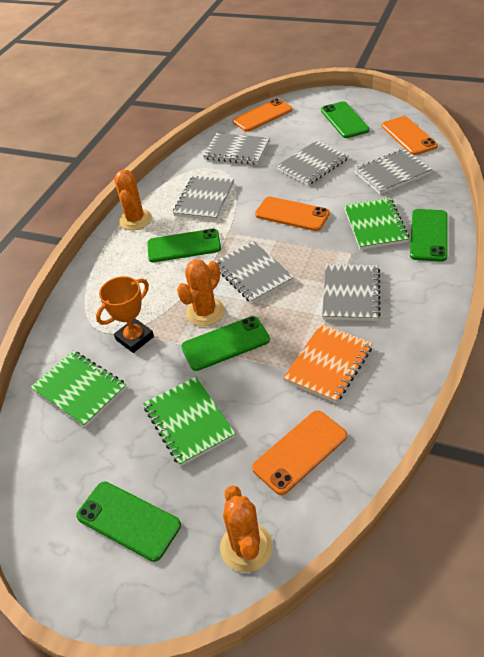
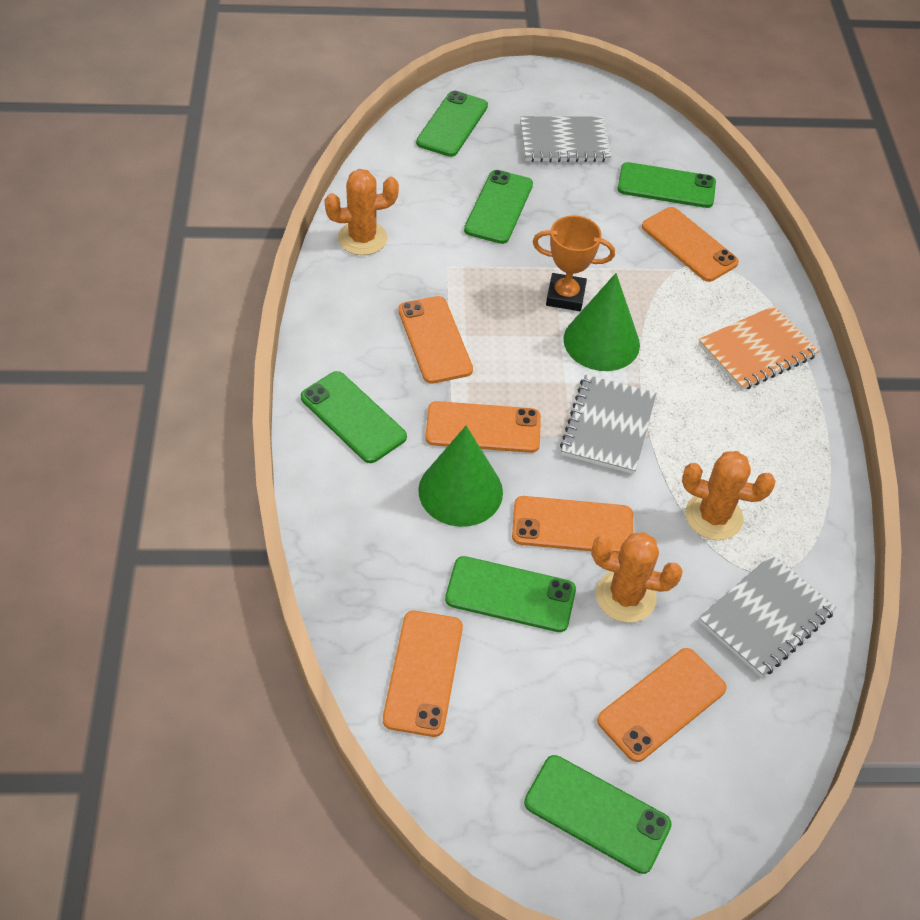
green cone: 0 -> 2
green notebook: 3 -> 0
green phone: 5 -> 6
grey notebook: 6 -> 3
orange phone: 4 -> 6

